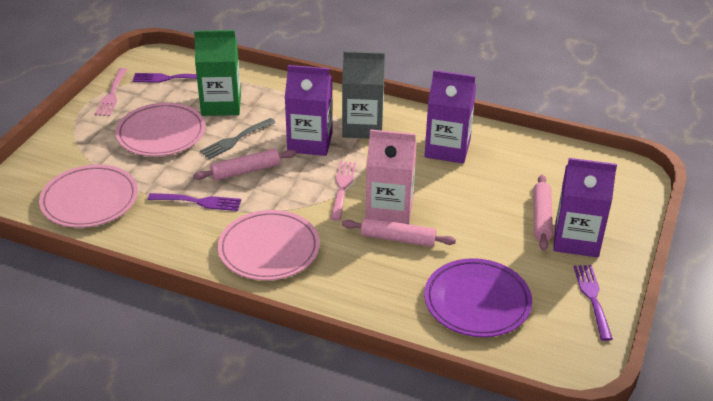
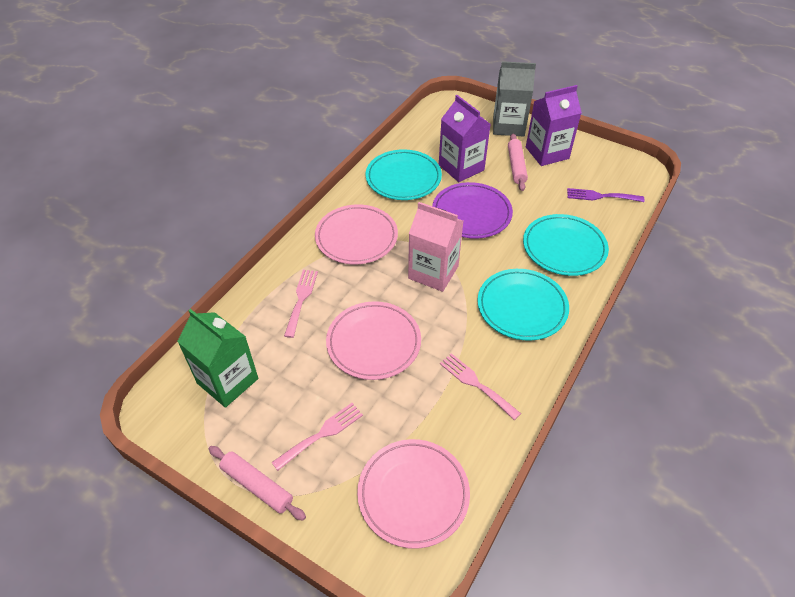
grey fork: 1 -> 0
pink fork: 2 -> 3
pink rolling pin: 3 -> 2
purple carton: 3 -> 2
purple fork: 3 -> 1
turquoise plate: 0 -> 3

